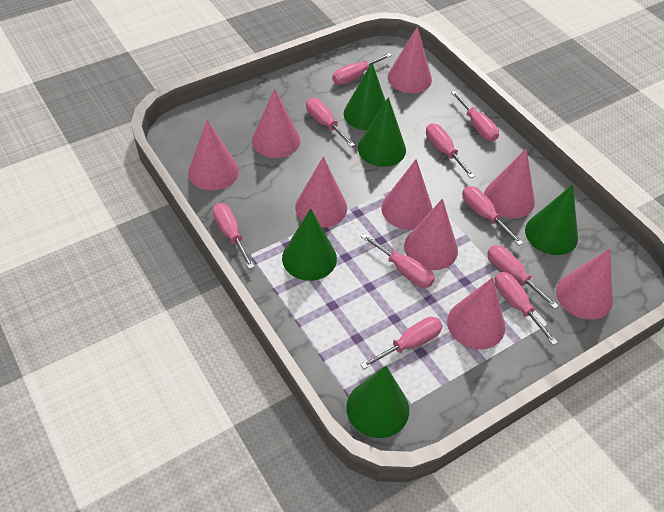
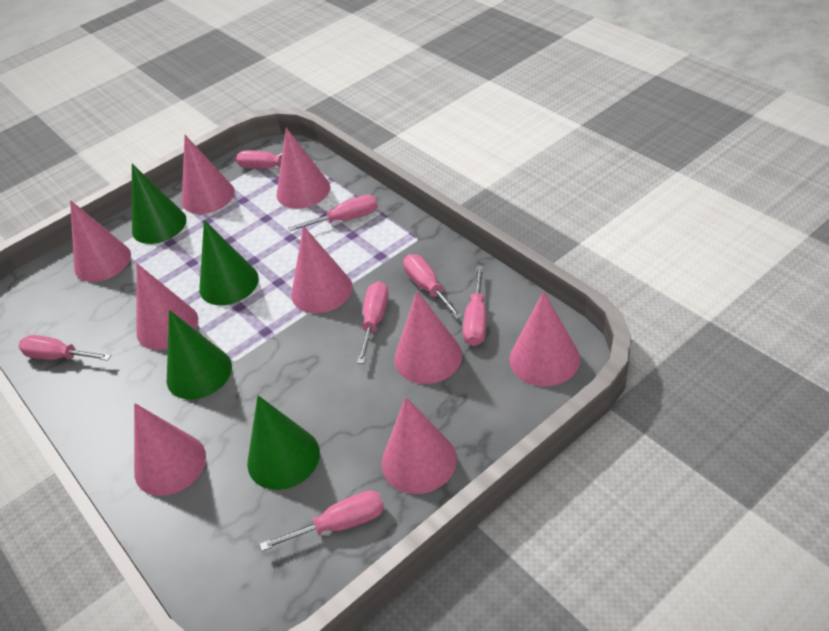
green cone: 5 -> 4
pink screwdriver: 10 -> 7

